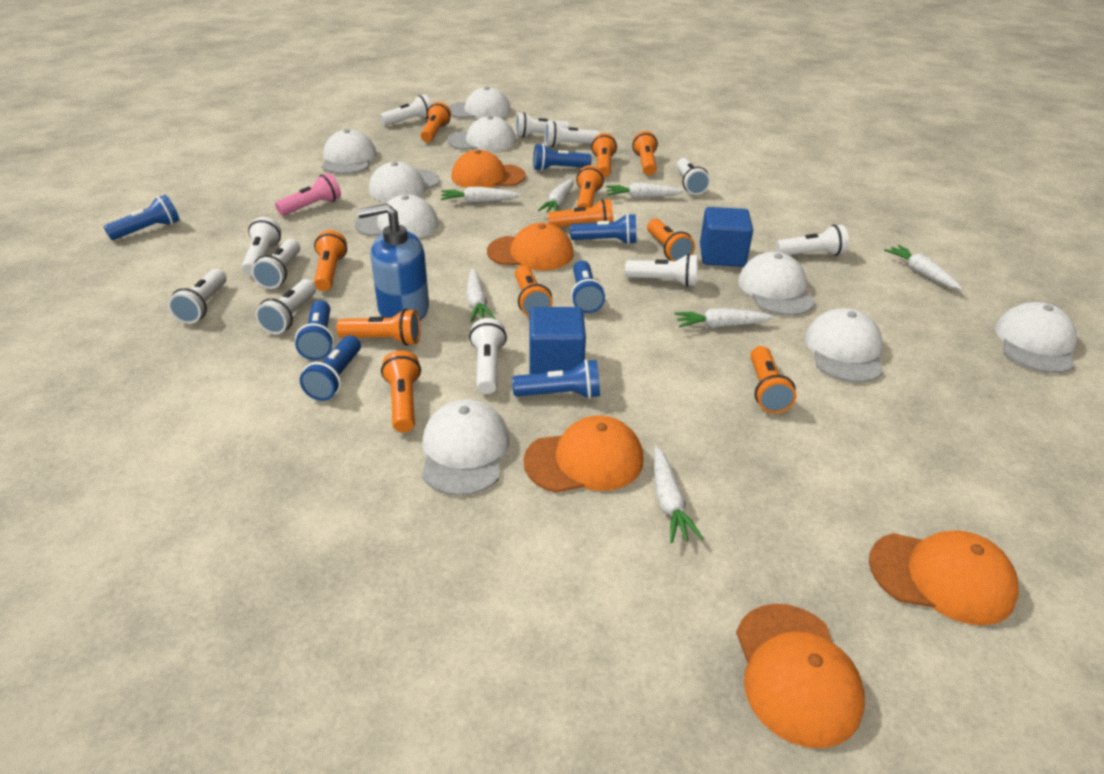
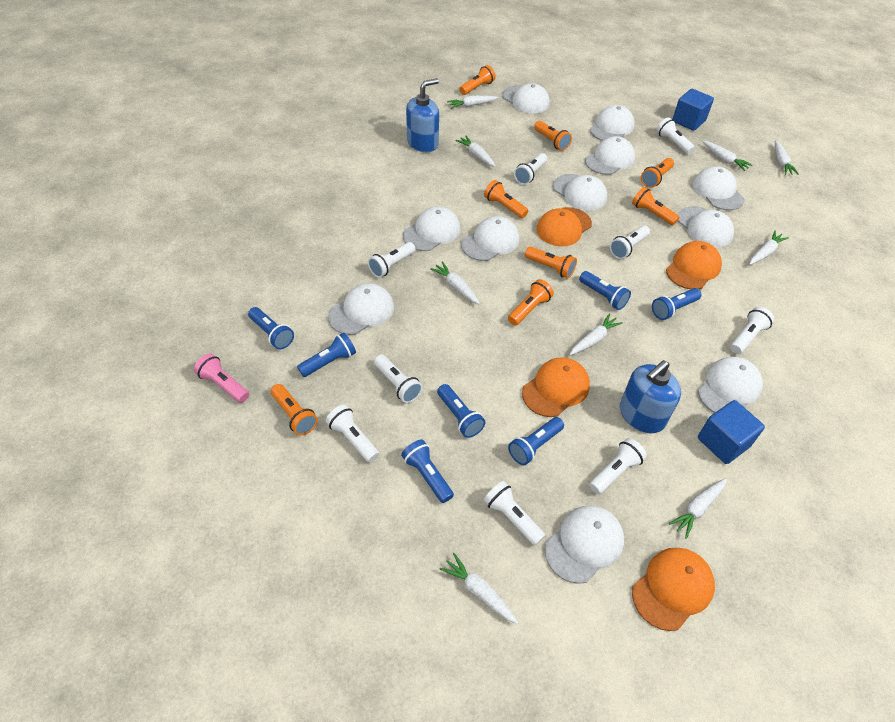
blue soap dispenser: 1 -> 2
orange cap: 5 -> 4
orange flashlight: 11 -> 8
white cap: 9 -> 11
white carrot: 7 -> 9
white flashlight: 11 -> 9

